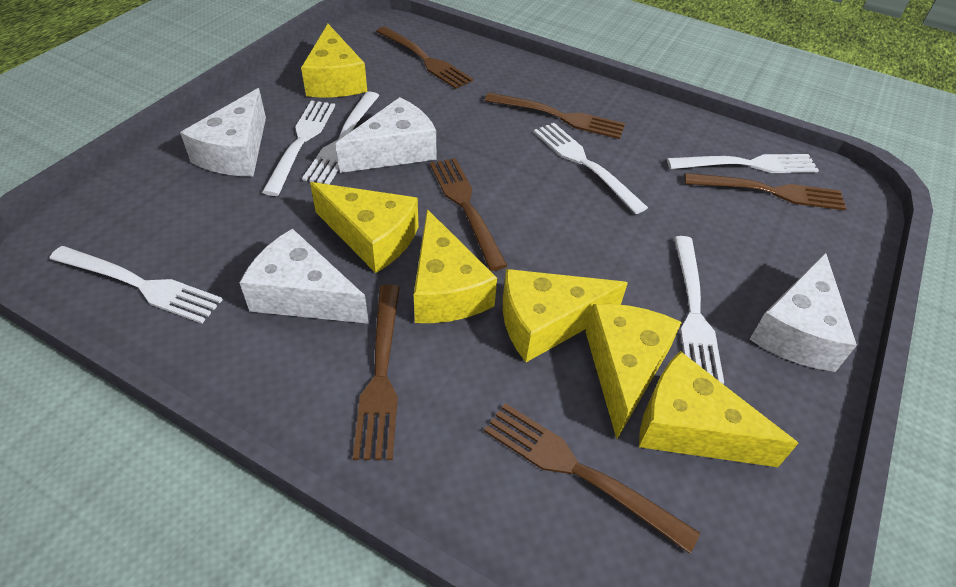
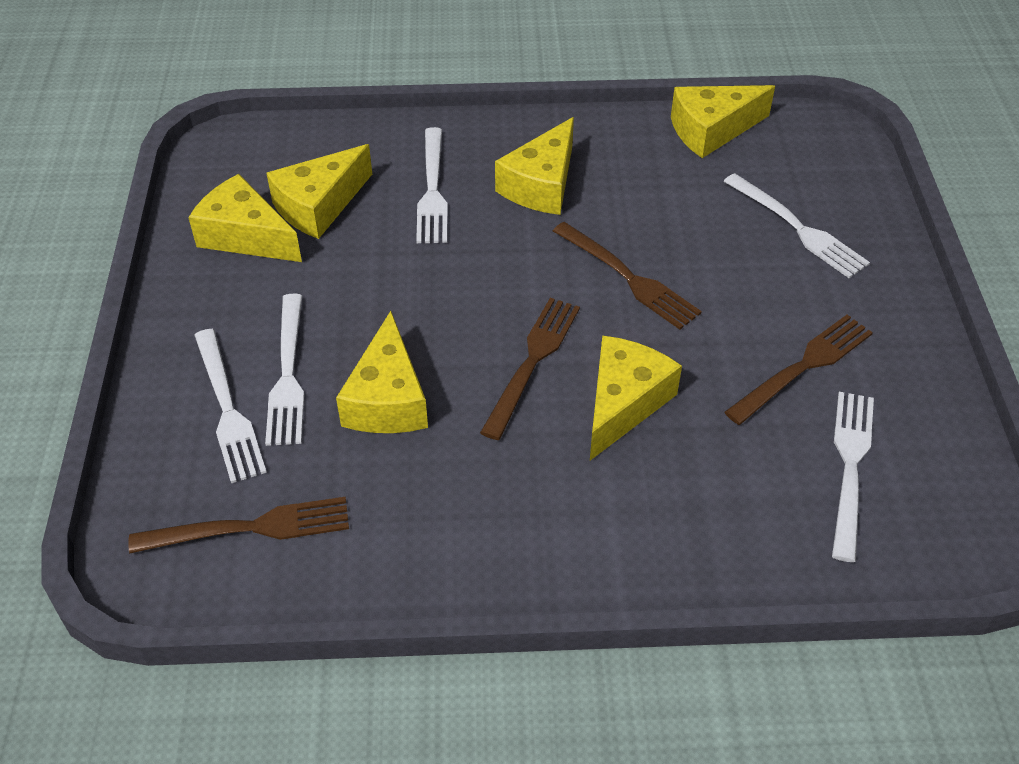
brown fork: 6 -> 4
white cheese: 4 -> 0
white fork: 6 -> 5

